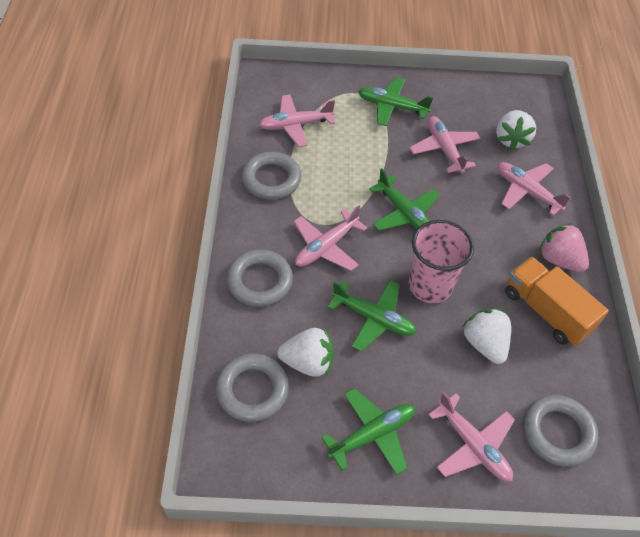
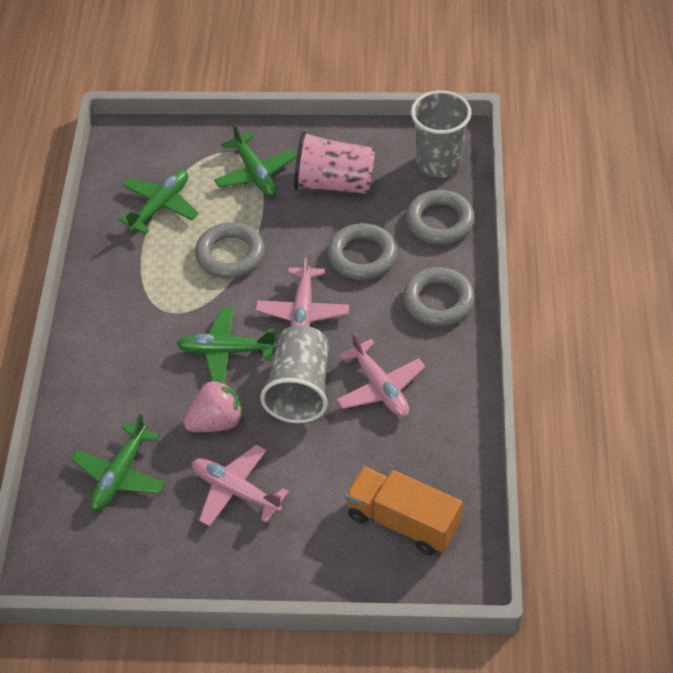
grey cup: 0 -> 2
pink plane: 5 -> 3
white strawberry: 3 -> 0

